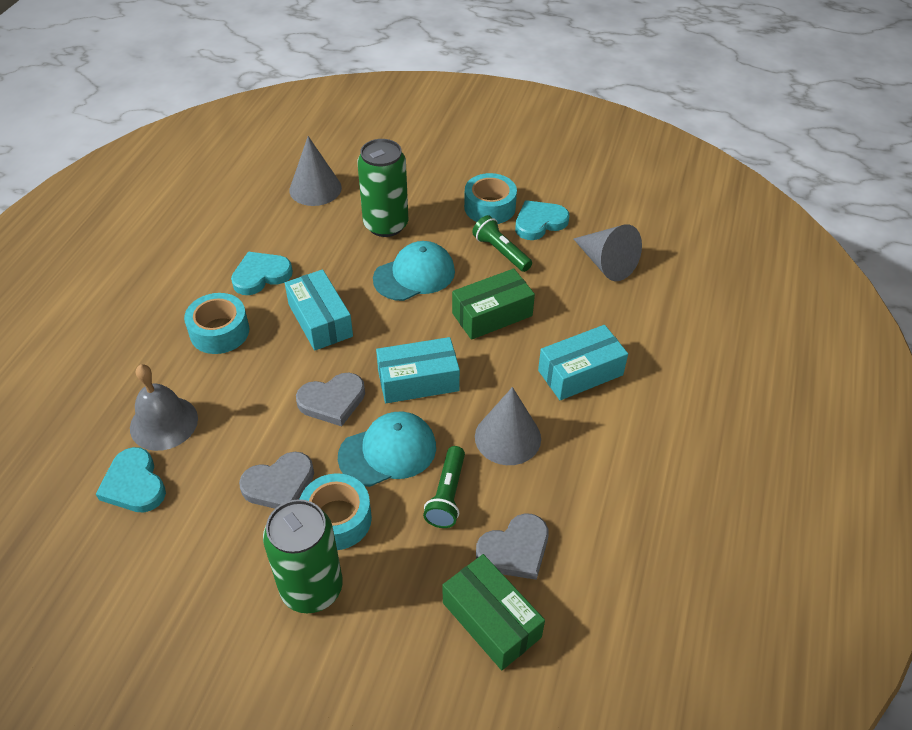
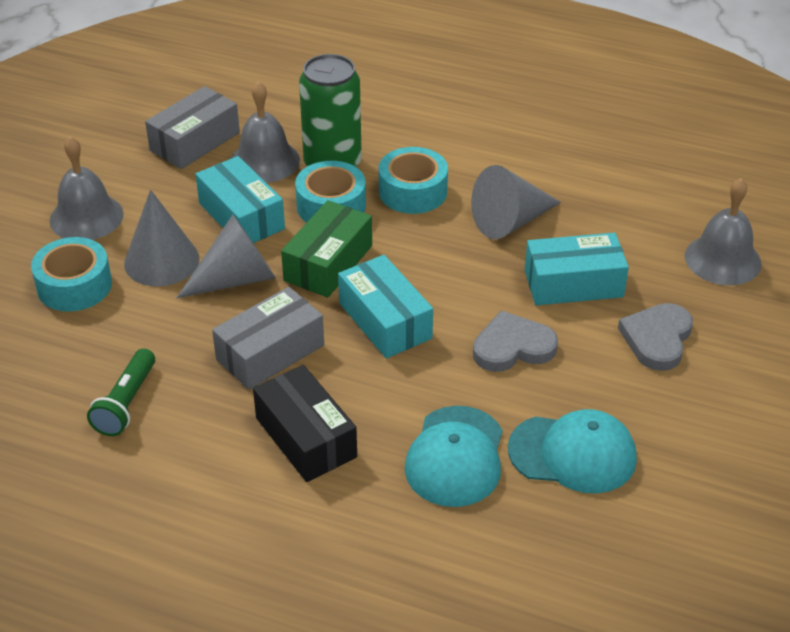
black box: 0 -> 1
green box: 2 -> 1
green can: 2 -> 1
green flashlight: 2 -> 1
grey bell: 1 -> 3
grey box: 0 -> 2
grey heart: 3 -> 2
turquoise heart: 3 -> 0

